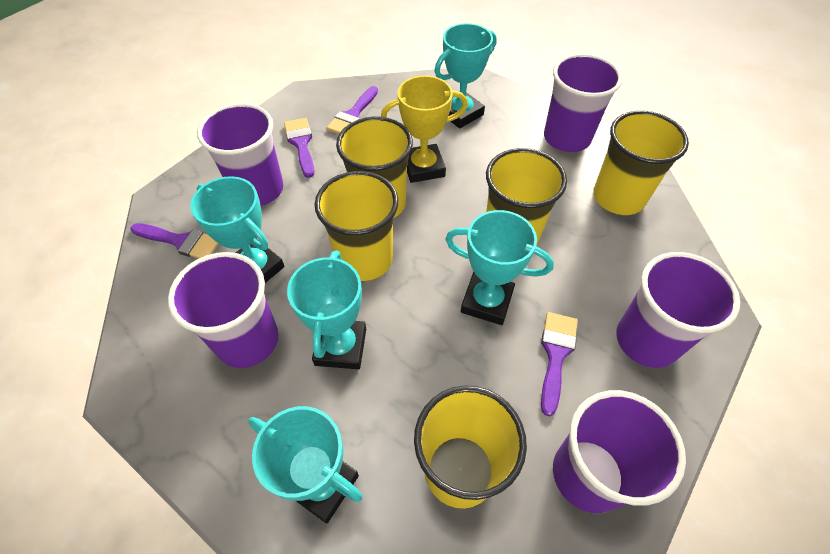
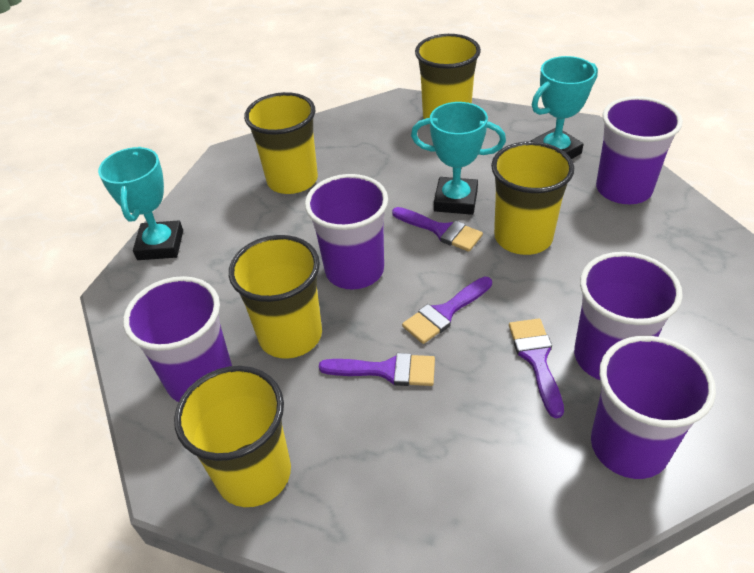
turquoise trophy: 5 -> 3
yellow trophy: 1 -> 0

